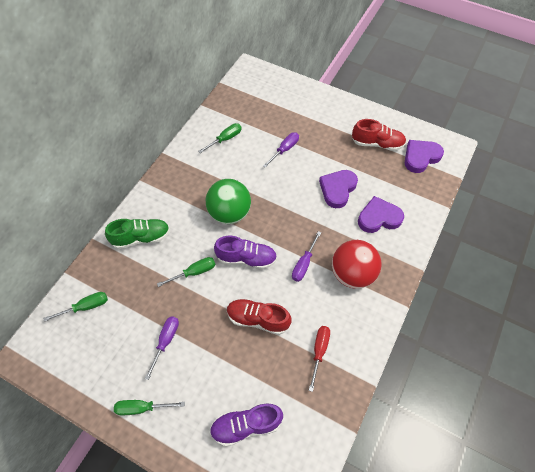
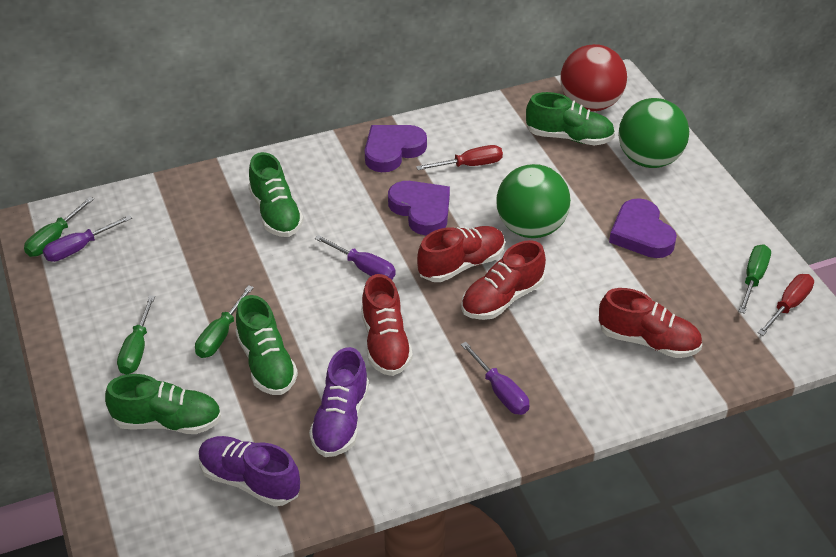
green ball: 1 -> 2
green shoe: 1 -> 4
red screwdriver: 1 -> 2
red shoe: 2 -> 4

